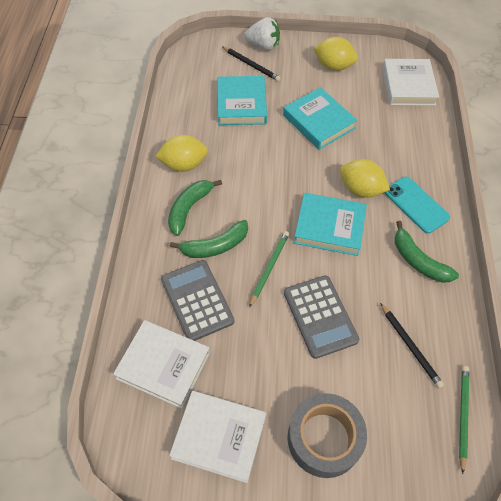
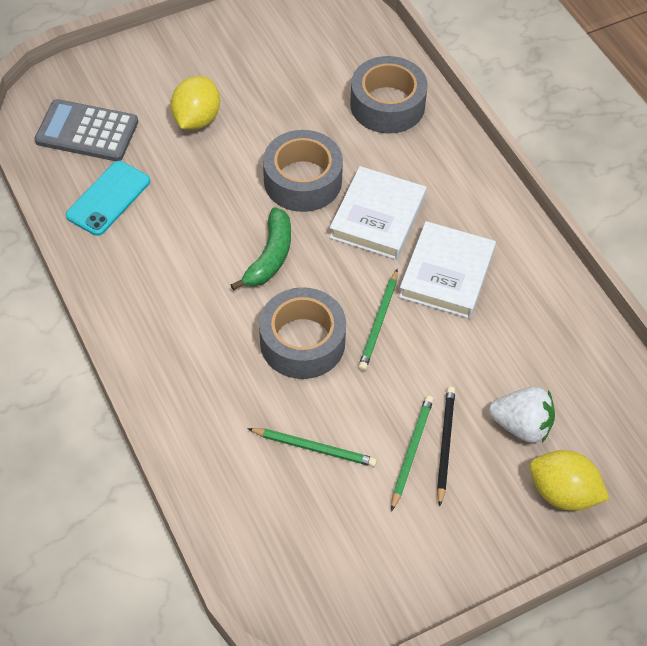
black pencil: 2 -> 1
green banana: 3 -> 1
green pencil: 2 -> 3
grey calculator: 2 -> 1
grey tape: 1 -> 3
turquoise book: 3 -> 0
white book: 3 -> 2
yellow lemon: 3 -> 2

